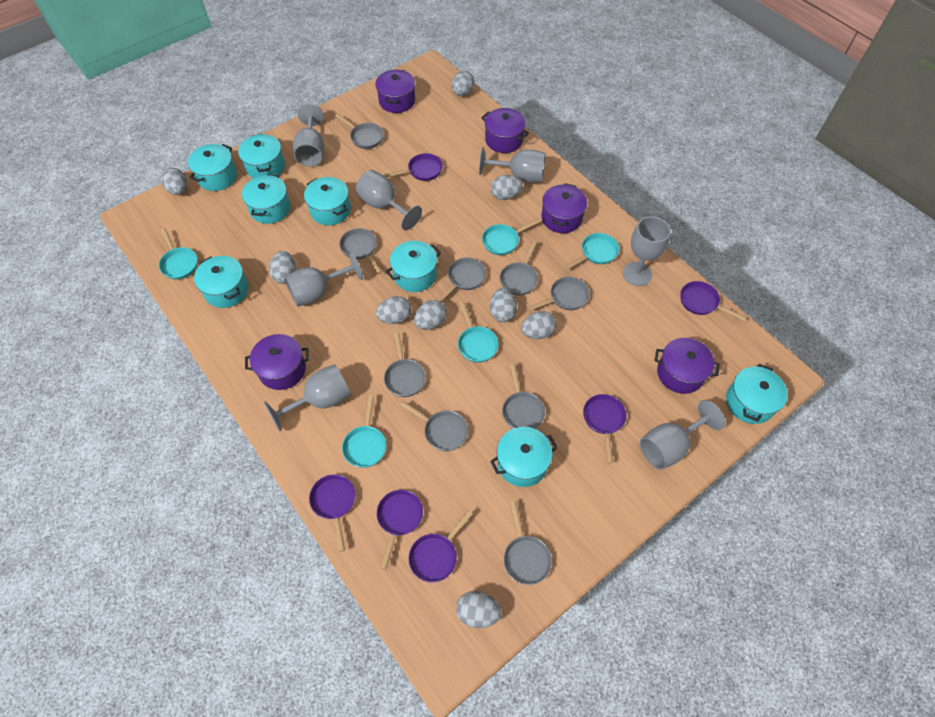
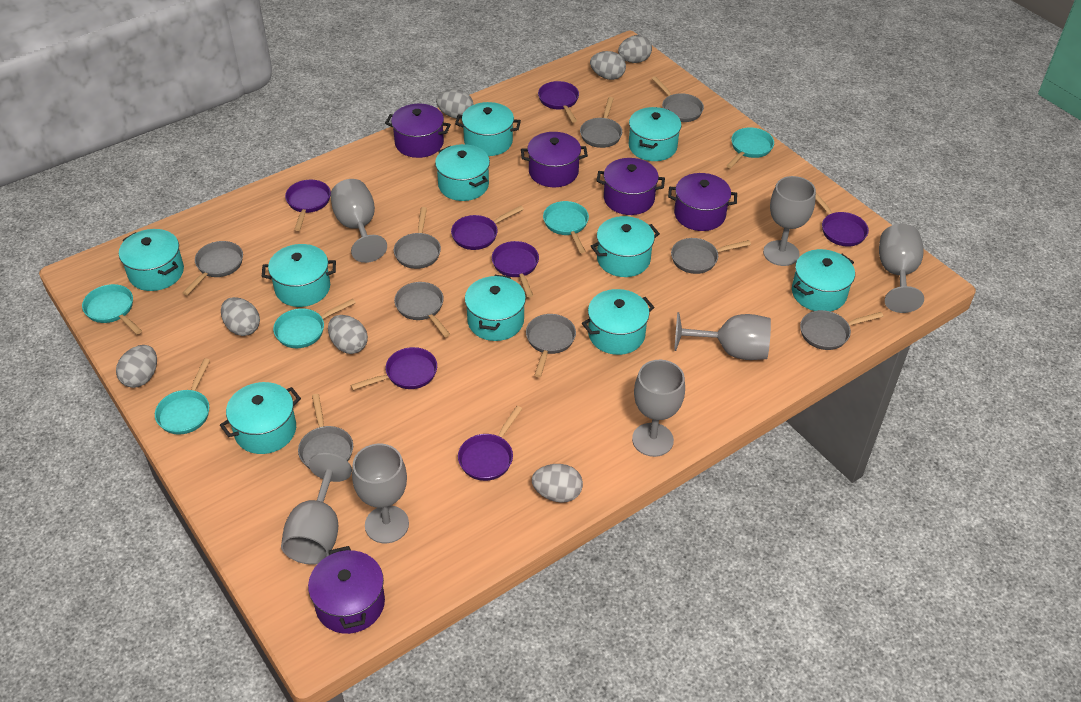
grey egg: 9 -> 7
purple pan: 6 -> 7
turquoise pot: 8 -> 10

